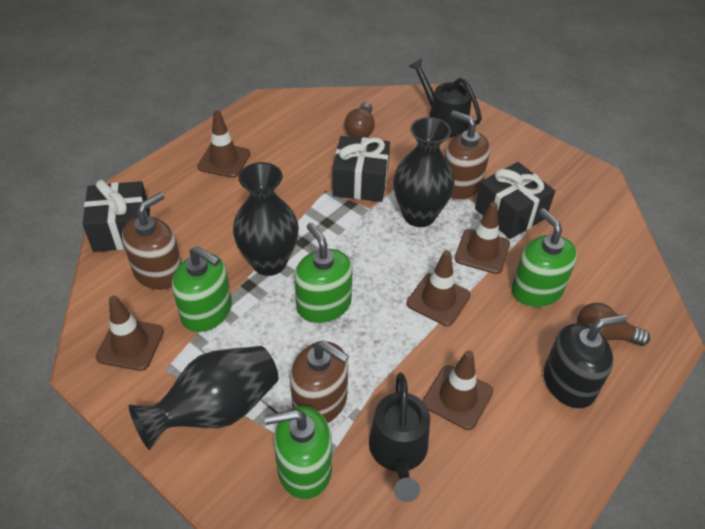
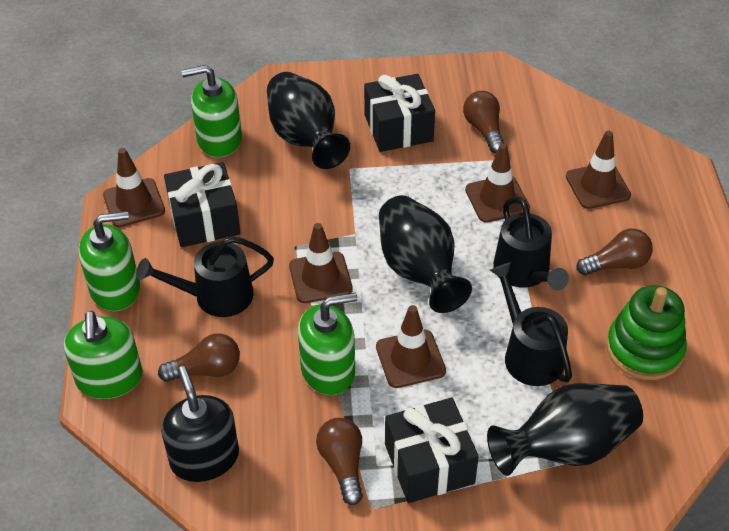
black watering can: 2 -> 3
brown light bulb: 2 -> 4
brown soap dispenser: 3 -> 0
green stacking toy: 0 -> 1

